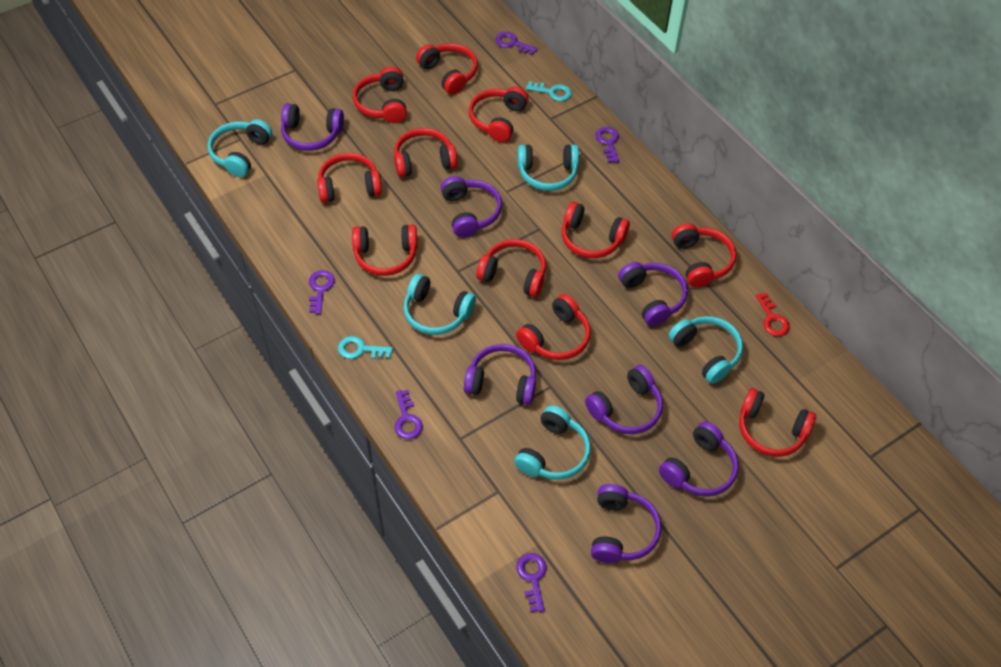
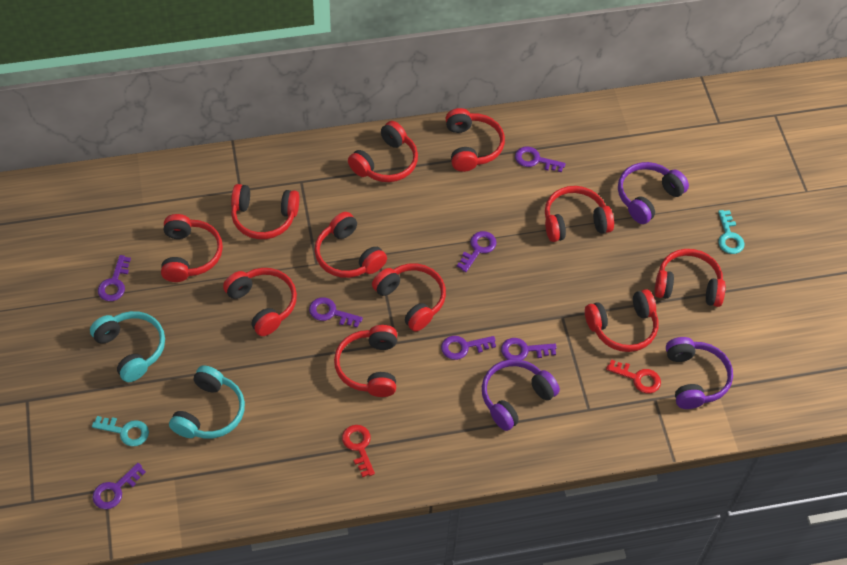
purple headphones: 7 -> 3
purple key: 5 -> 7
red key: 1 -> 2
turquoise headphones: 5 -> 2

